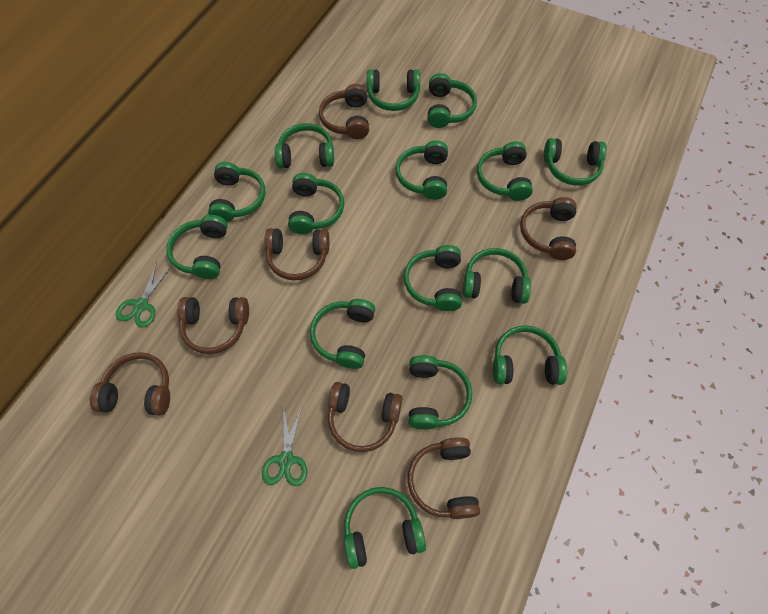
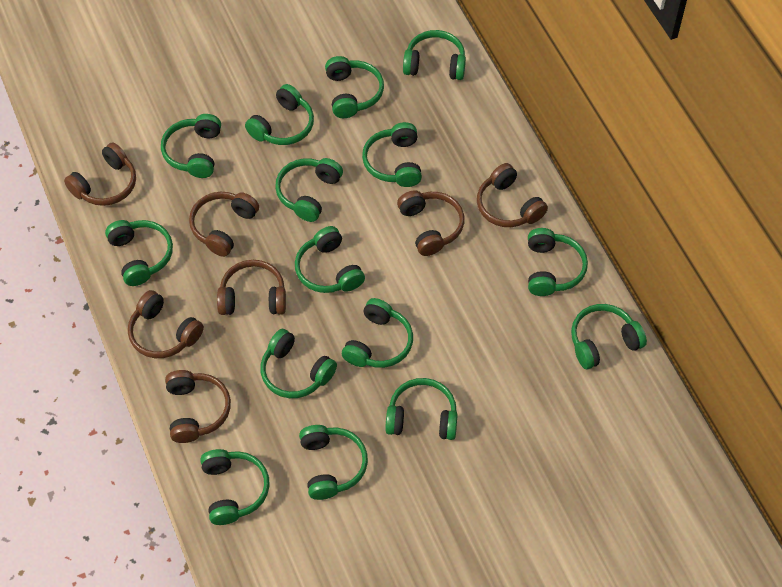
green scissors: 2 -> 0

